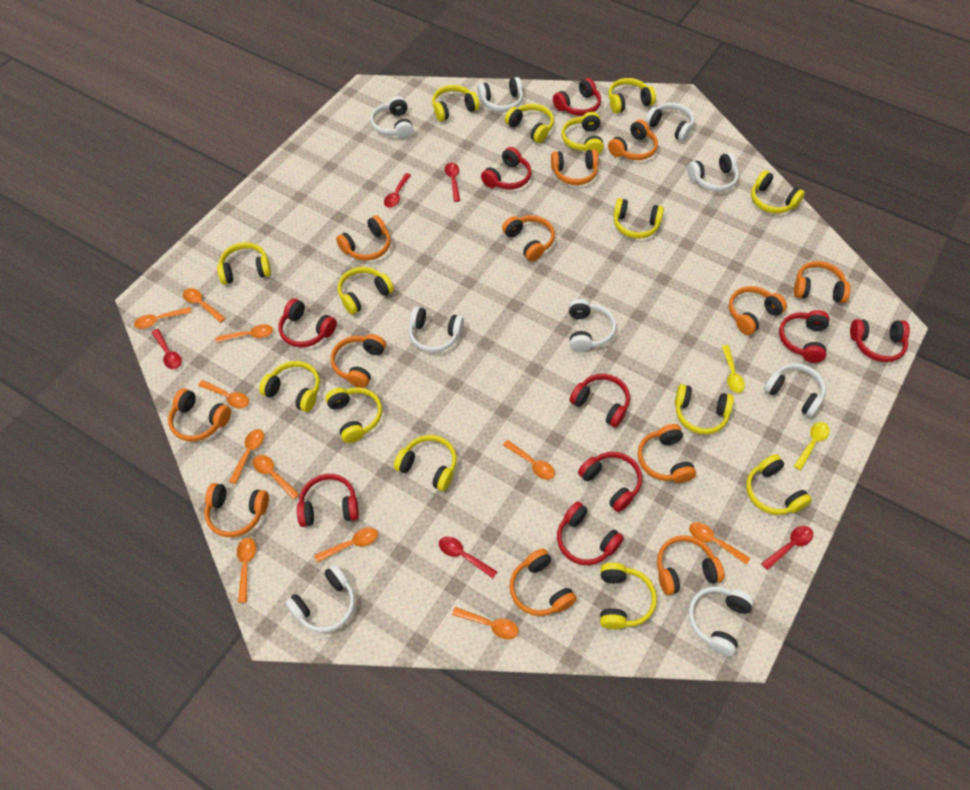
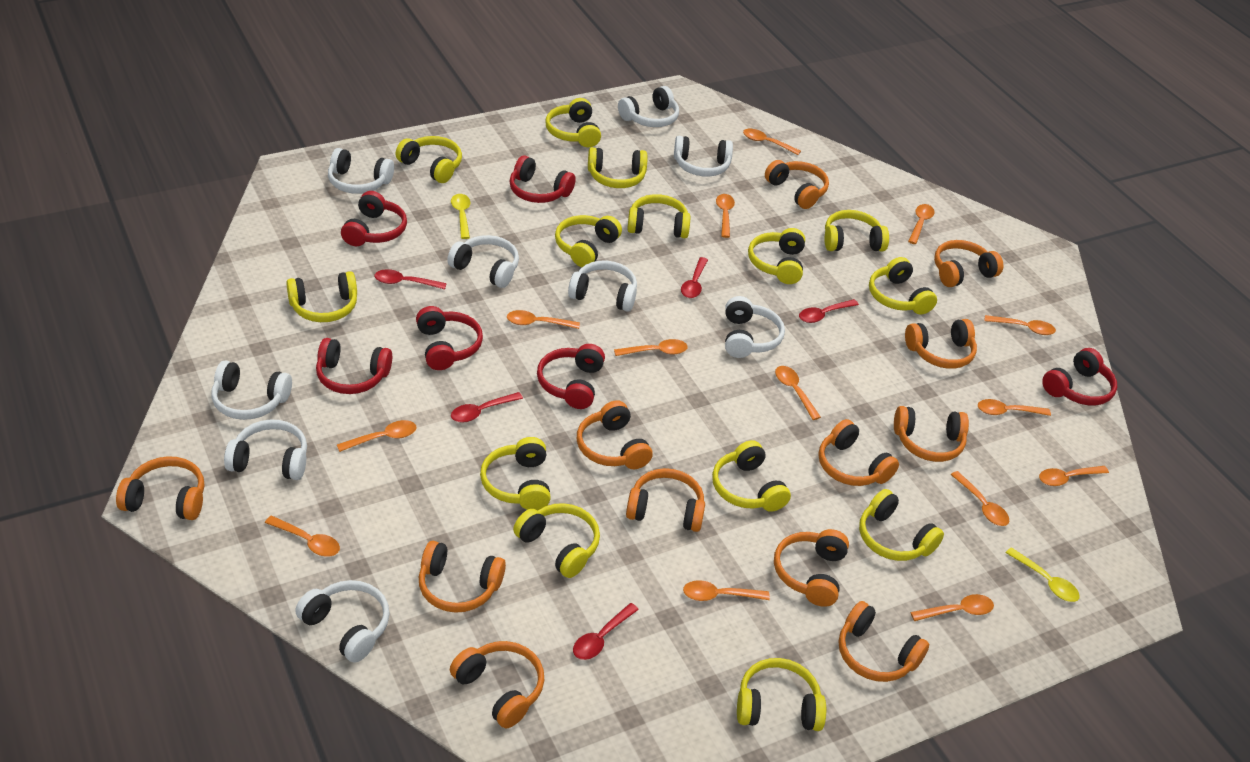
orange spoon: 11 -> 14
red headphones: 9 -> 6

